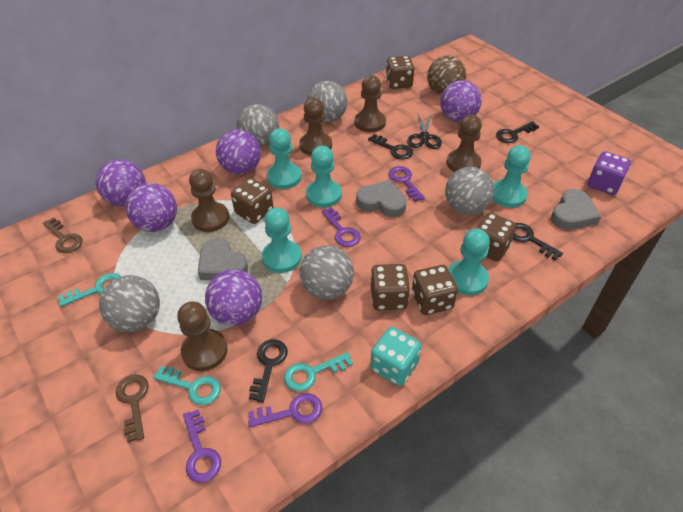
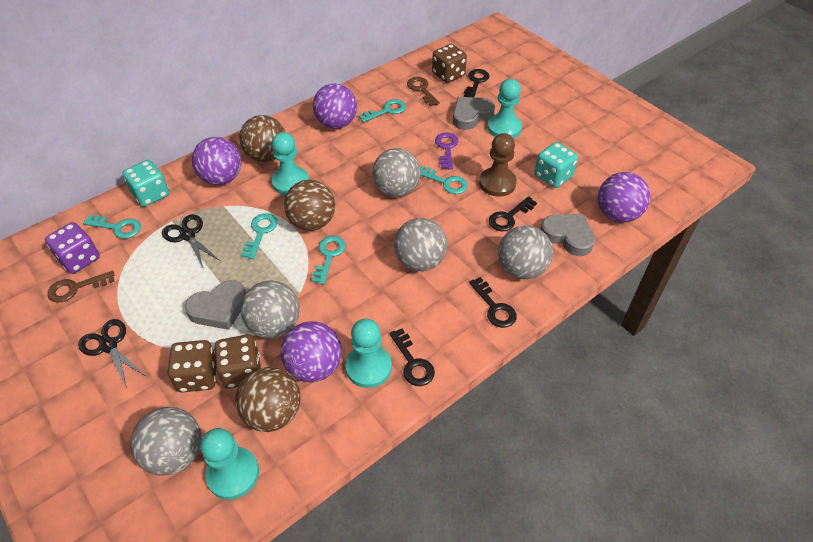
black scissors: 1 -> 2
brown ball: 1 -> 3
brown dice: 5 -> 3
brown pawn: 5 -> 1
purple ball: 5 -> 4
purple key: 4 -> 1
turquoise dice: 1 -> 2
turquoise key: 3 -> 5
turquoise pawn: 5 -> 4

